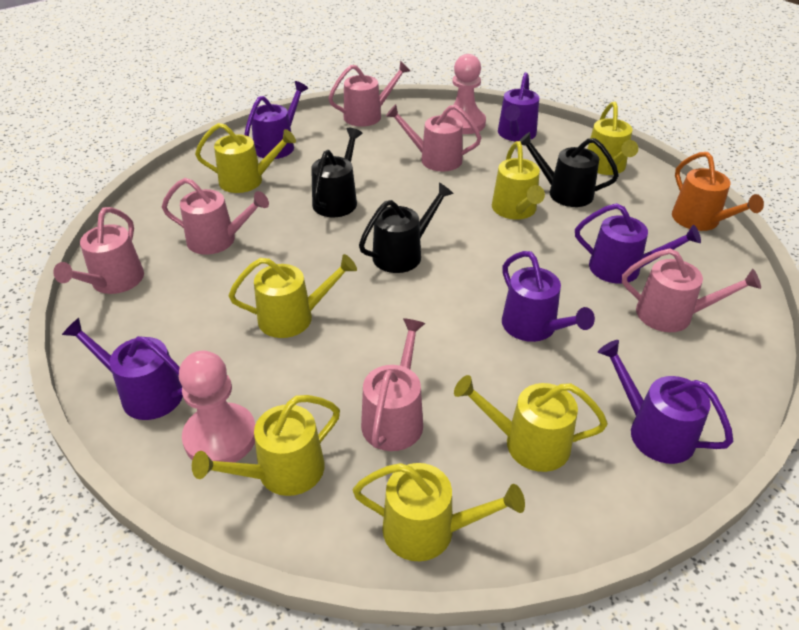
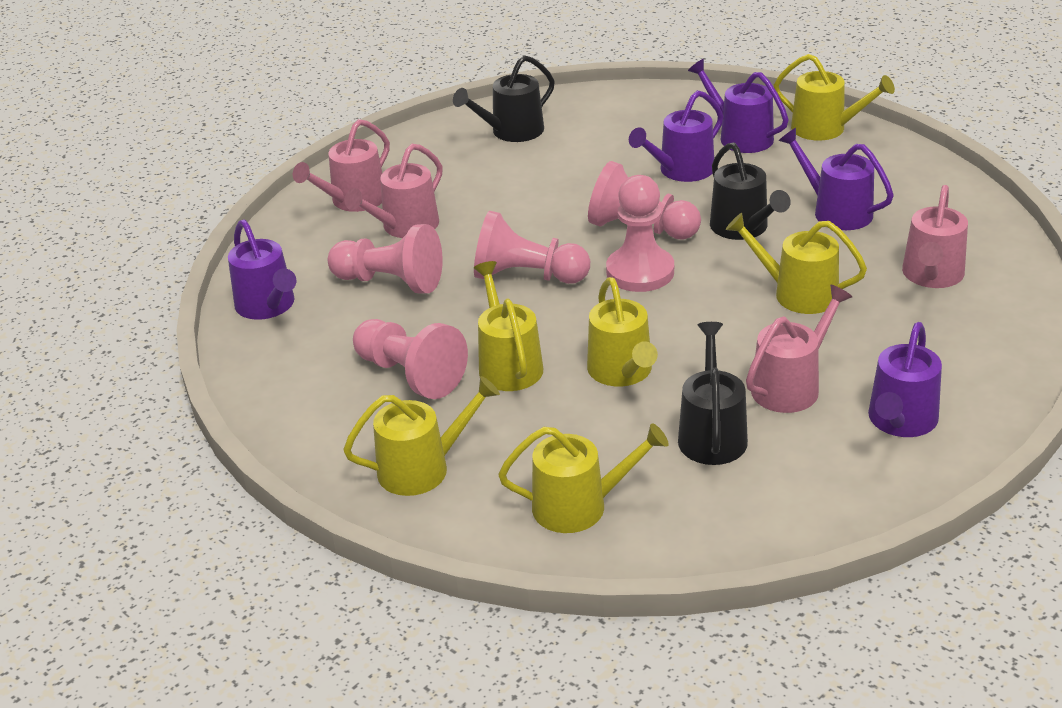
orange watering can: 1 -> 0
pink pawn: 2 -> 5
pink watering can: 6 -> 4
purple watering can: 6 -> 5
yellow watering can: 7 -> 6

